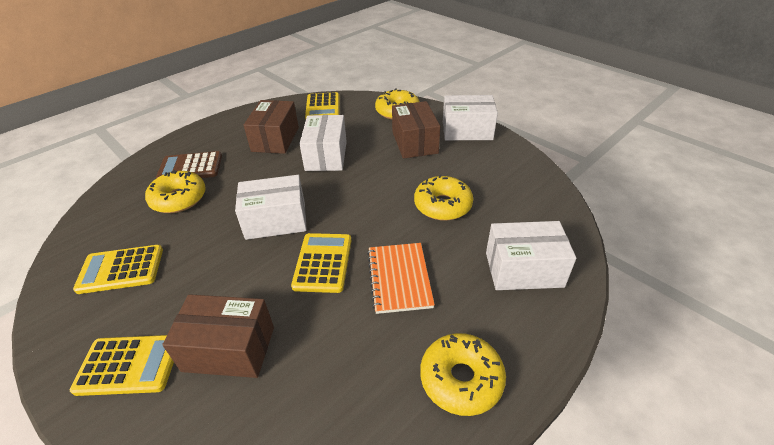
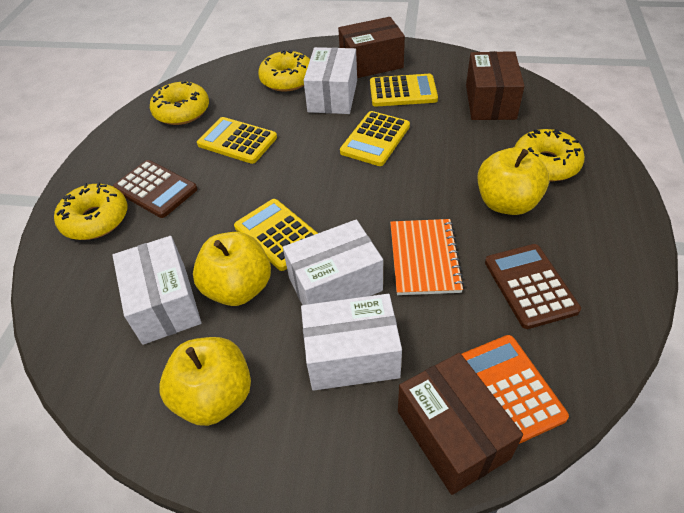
brown calculator: 1 -> 2
orange calculator: 0 -> 1
yellow apple: 0 -> 3

